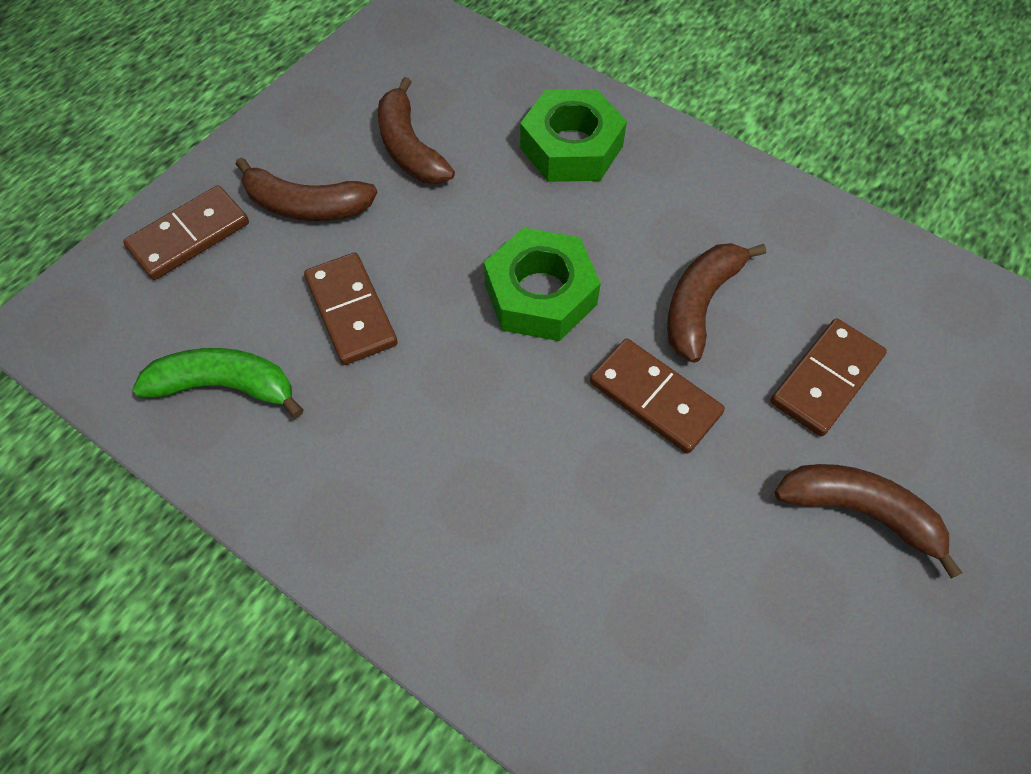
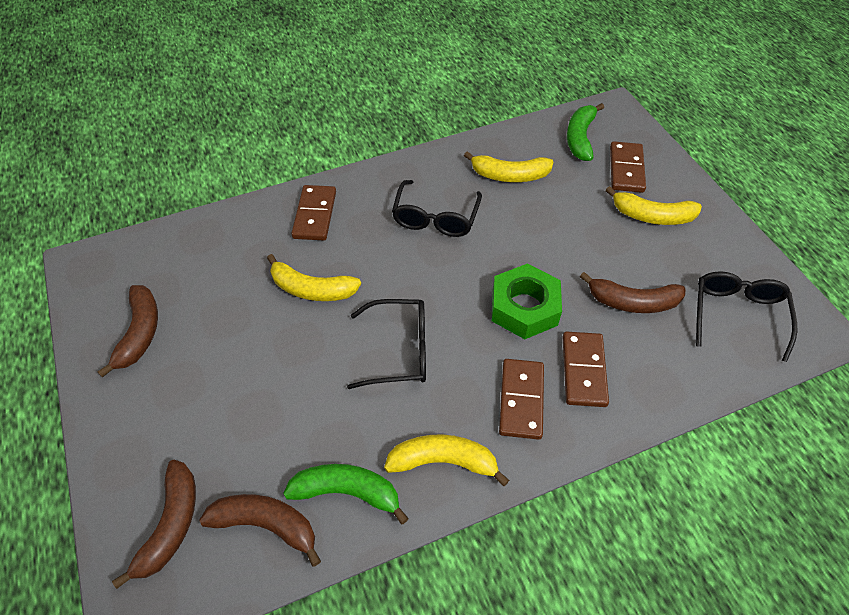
black glasses: 0 -> 3
green banana: 1 -> 2
green nut: 2 -> 1
yellow banana: 0 -> 4

